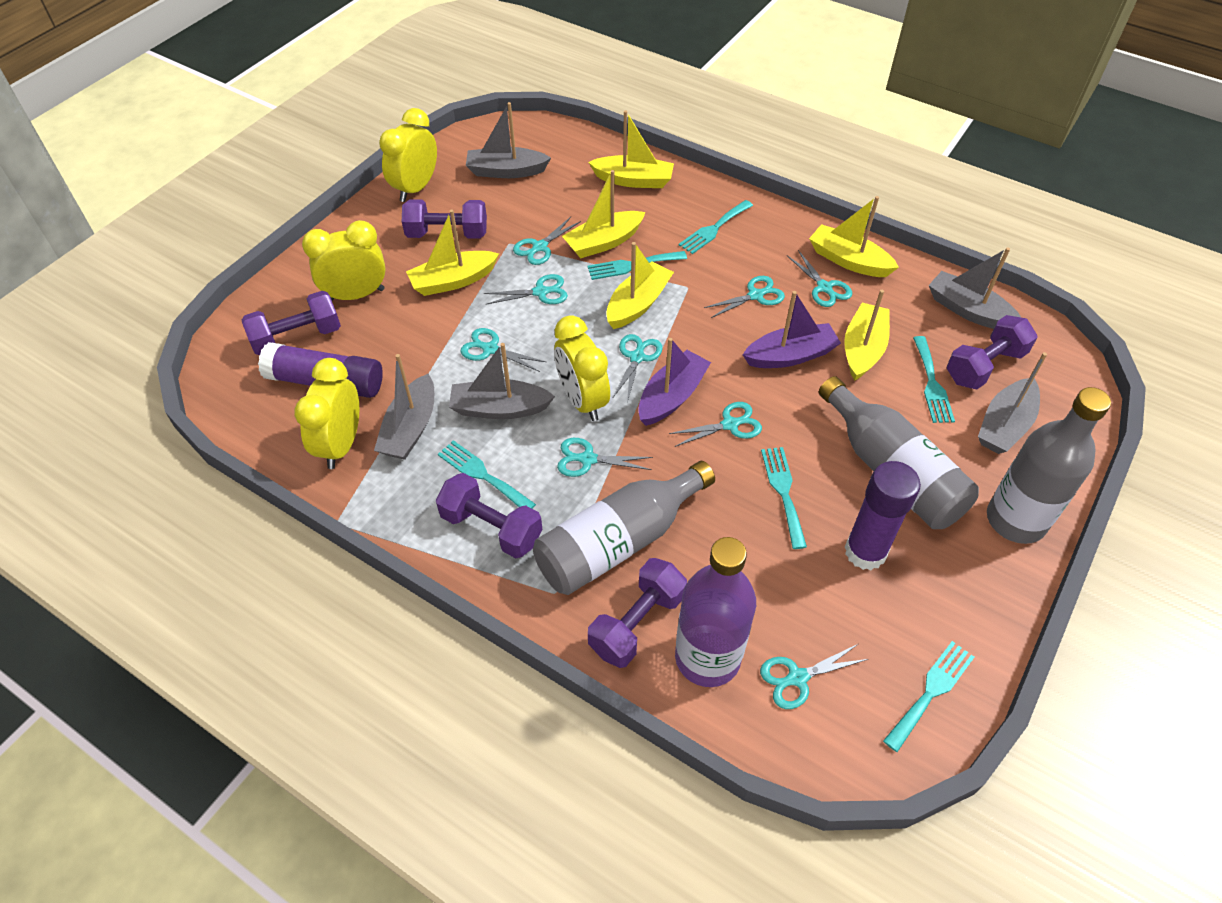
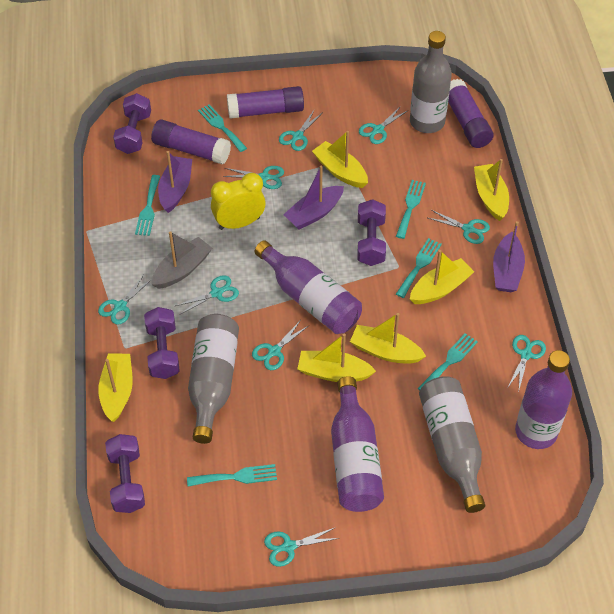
grey boat: 5 -> 1
purple boat: 2 -> 3
purple bottle: 1 -> 3
purple dumbbell: 5 -> 4
purple glue stick: 2 -> 3
yellow clock: 4 -> 1

